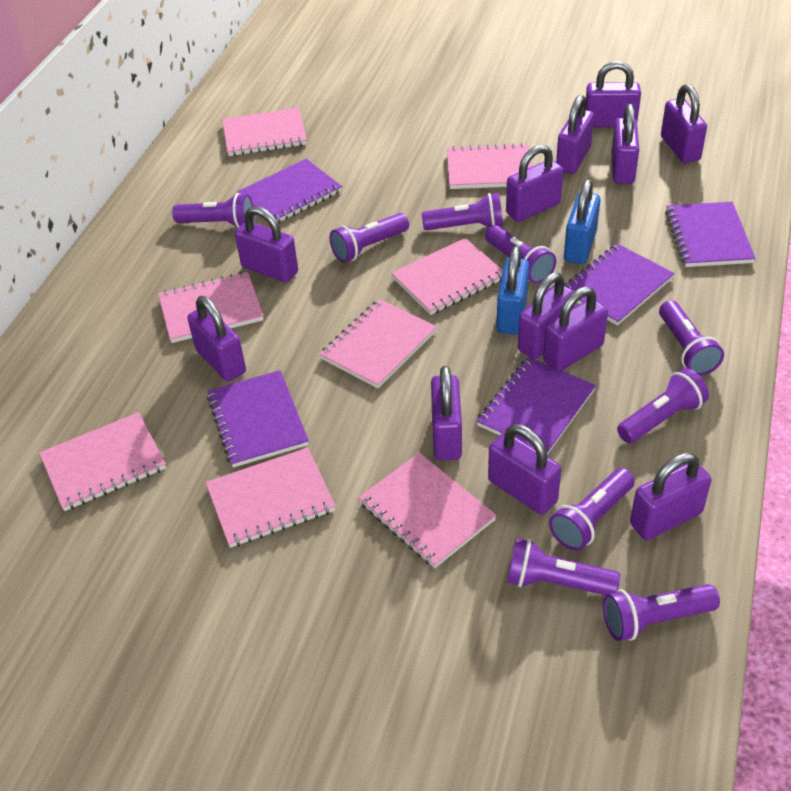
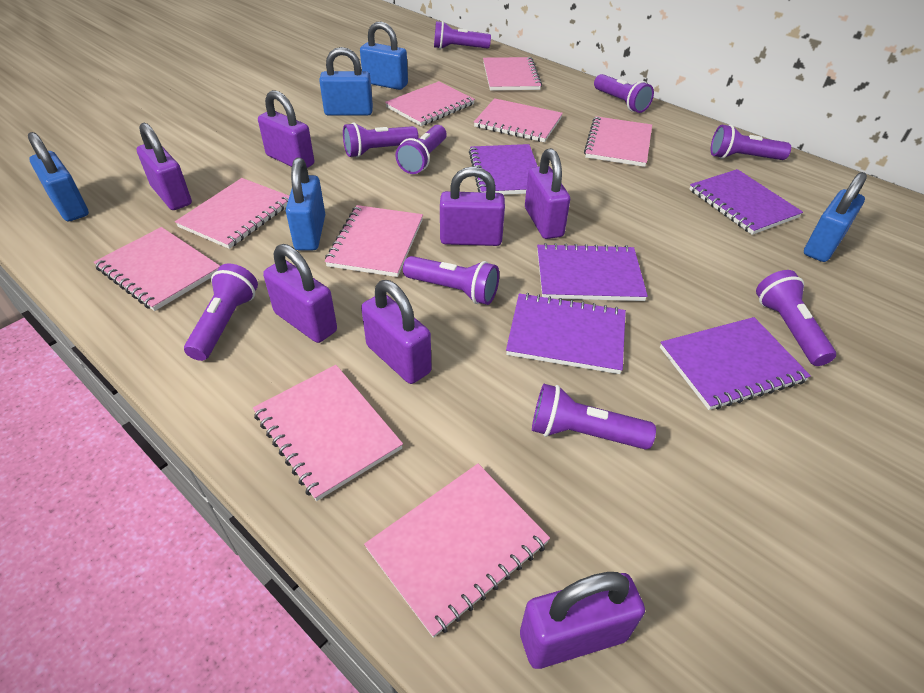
blue padlock: 2 -> 5
pink notebook: 8 -> 9
purple padlock: 12 -> 7

